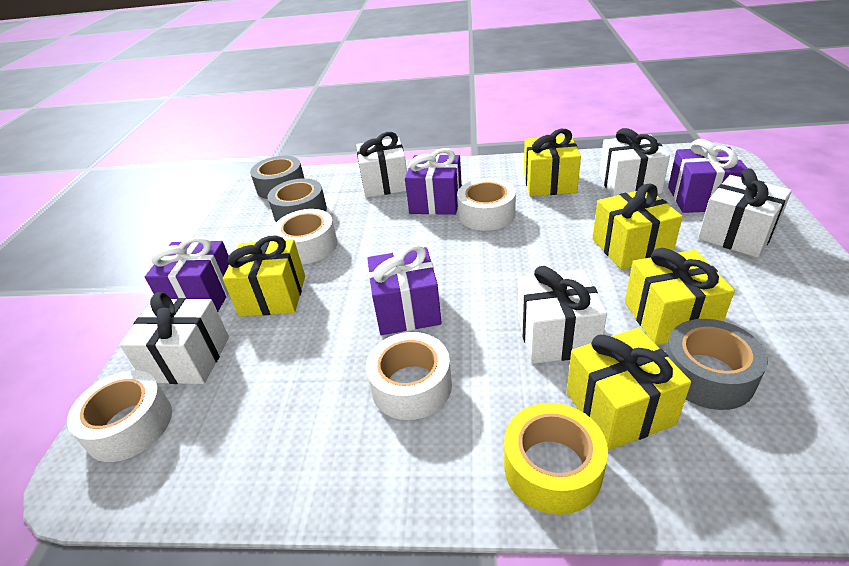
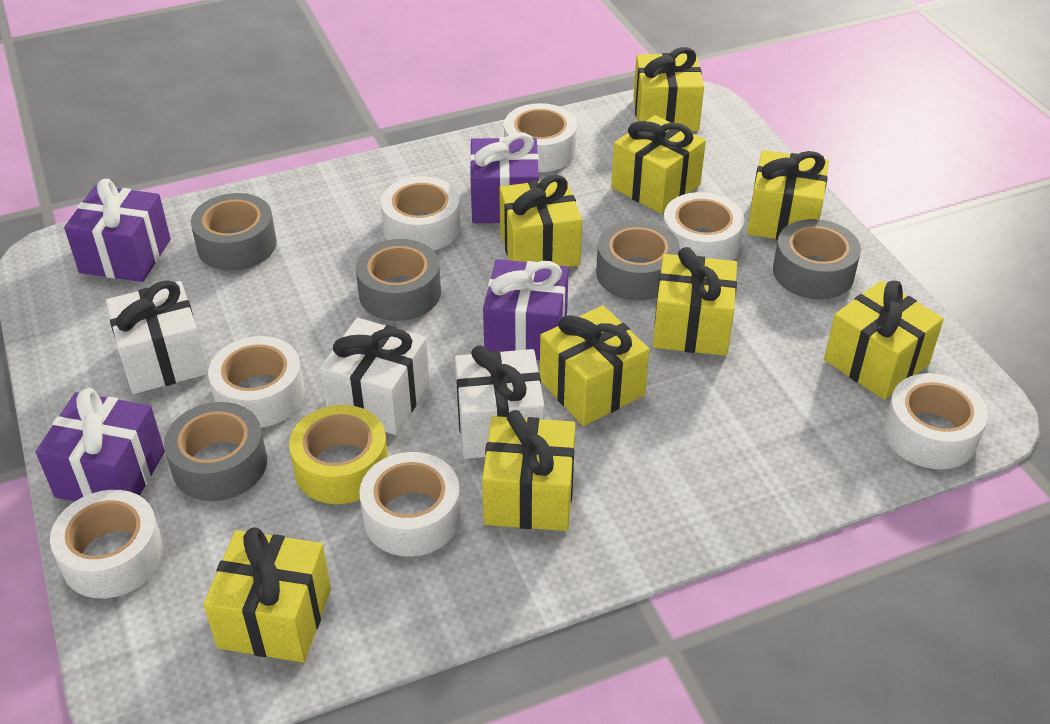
grey tape: 3 -> 5
white gift: 5 -> 3
white tape: 4 -> 7
yellow gift: 5 -> 9

